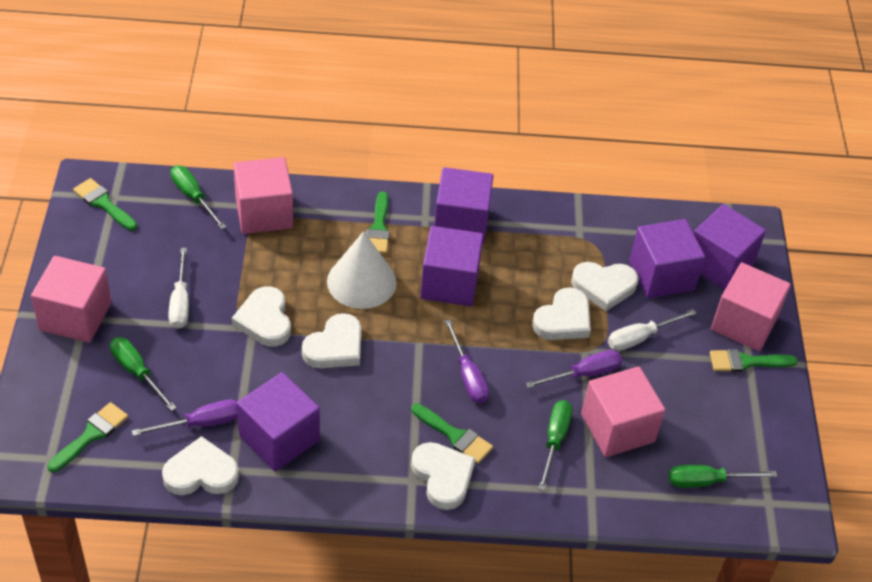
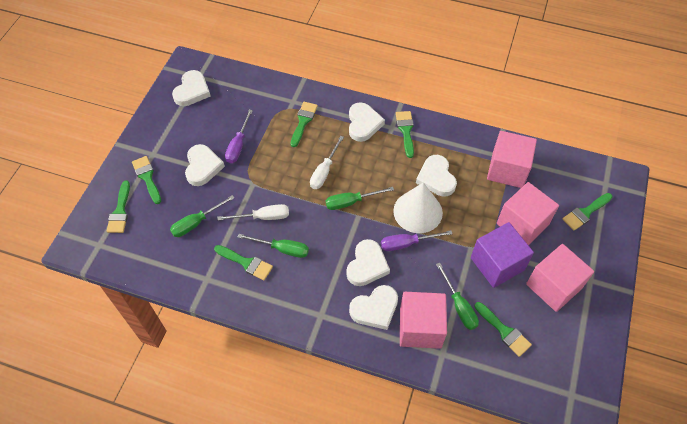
green brush: 5 -> 7
purple cube: 5 -> 1
purple screwdriver: 3 -> 2

